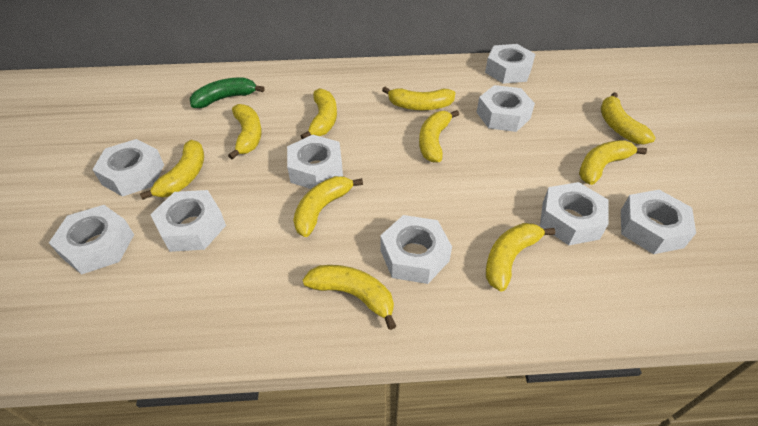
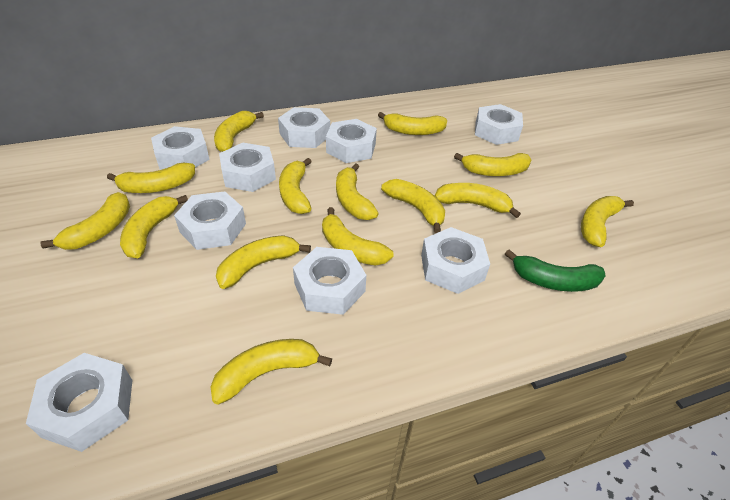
yellow banana: 10 -> 14

